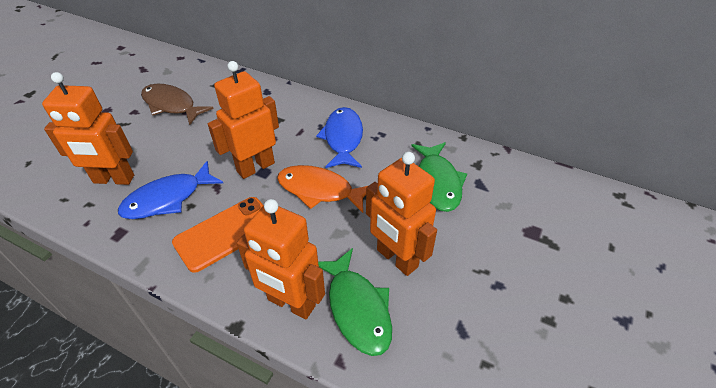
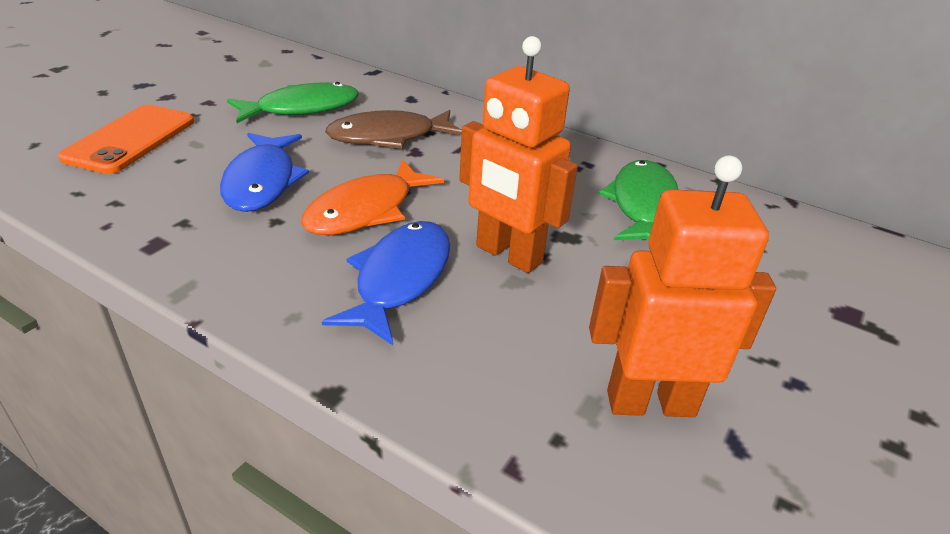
orange robot: 4 -> 2

